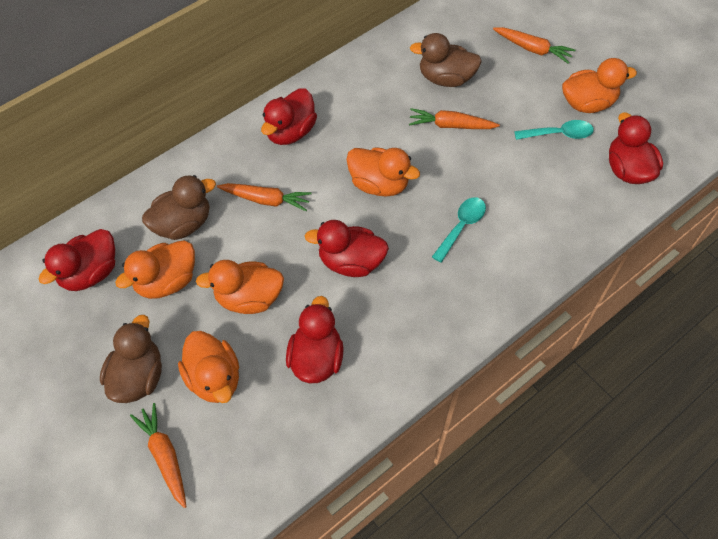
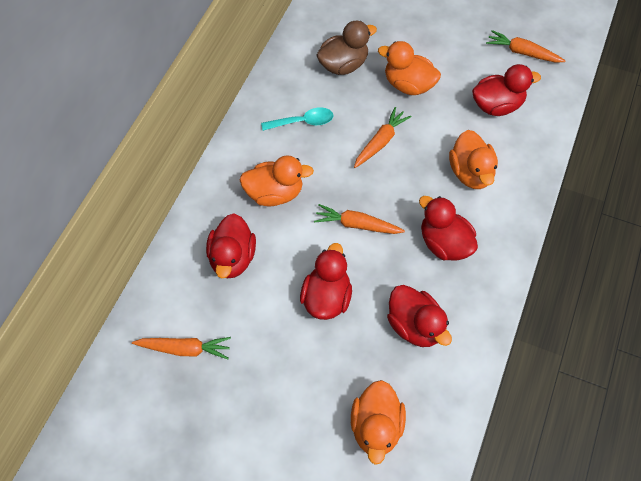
brown duck: 3 -> 1
orange duck: 5 -> 4
turquoise spoon: 2 -> 1

